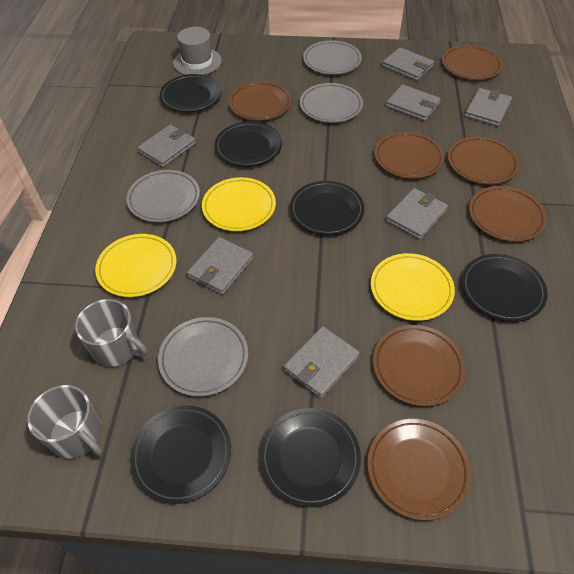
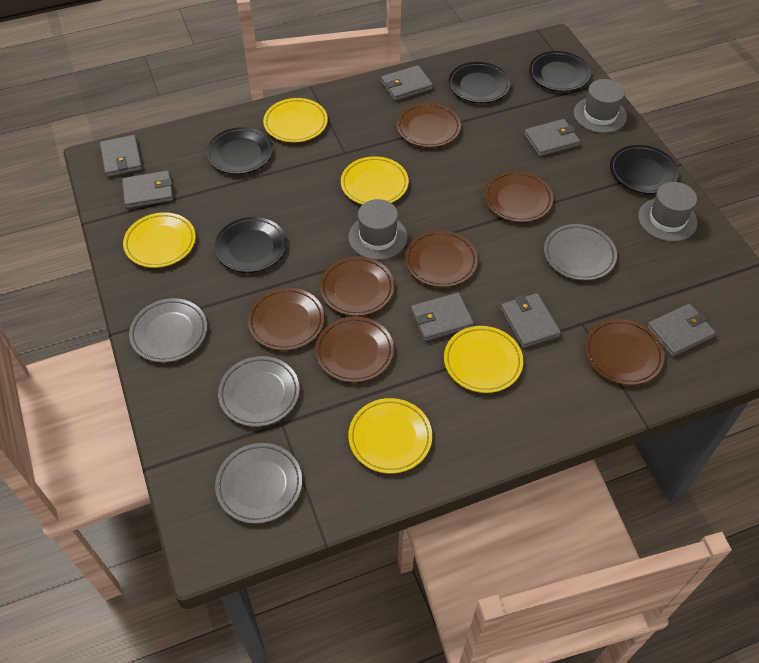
black plate: 6 -> 5
grey hat: 1 -> 3
grey mug: 2 -> 0
yellow plate: 3 -> 5

